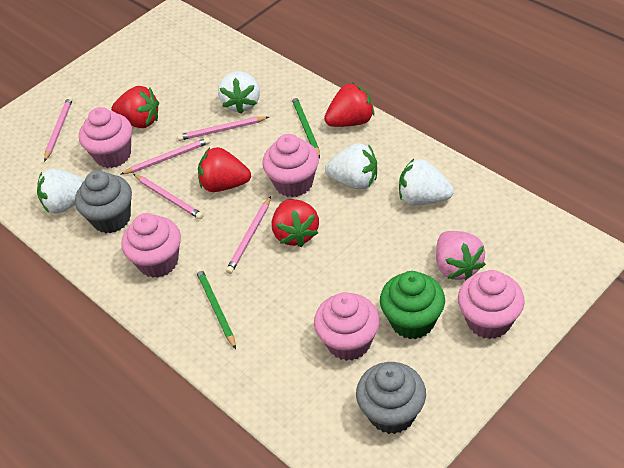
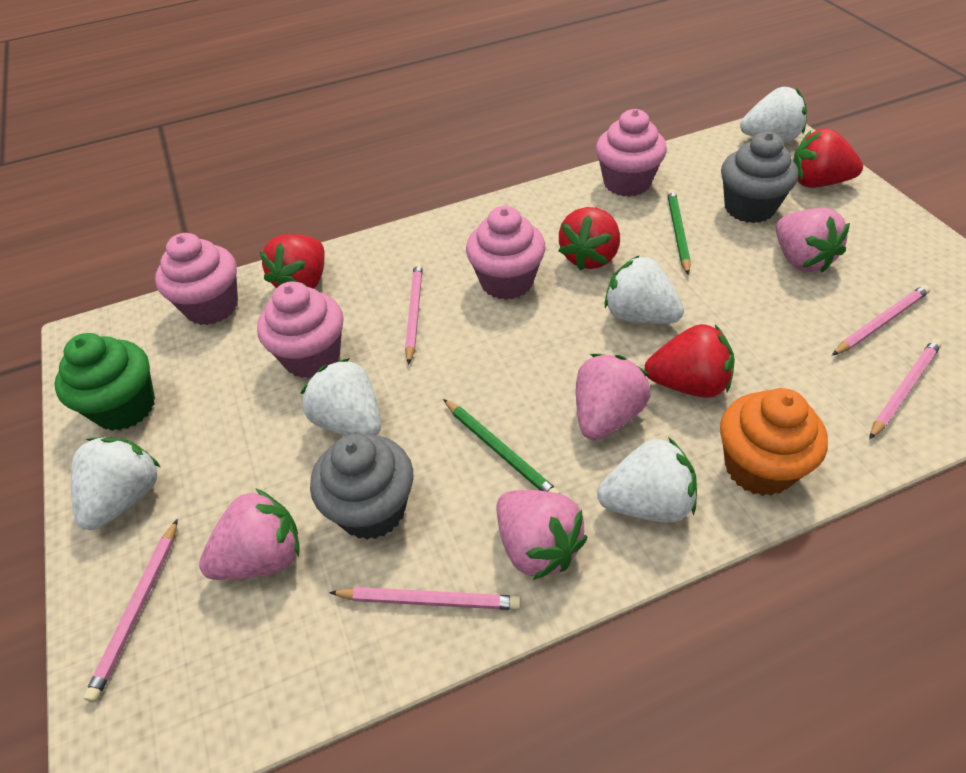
orange cupcake: 0 -> 1
pink cupcake: 5 -> 4
pink strawberry: 1 -> 4
white strawberry: 4 -> 5

